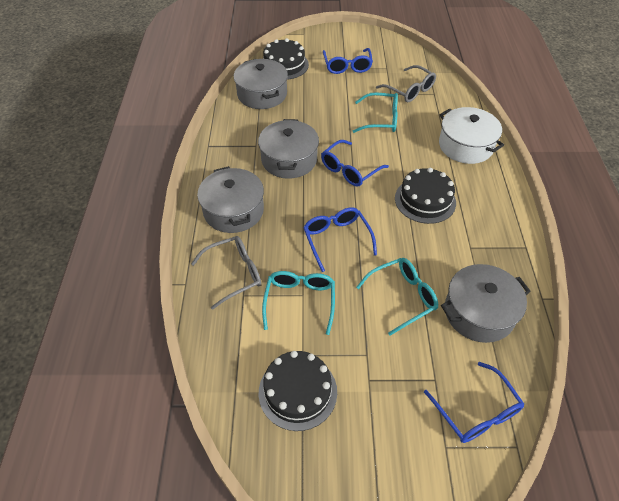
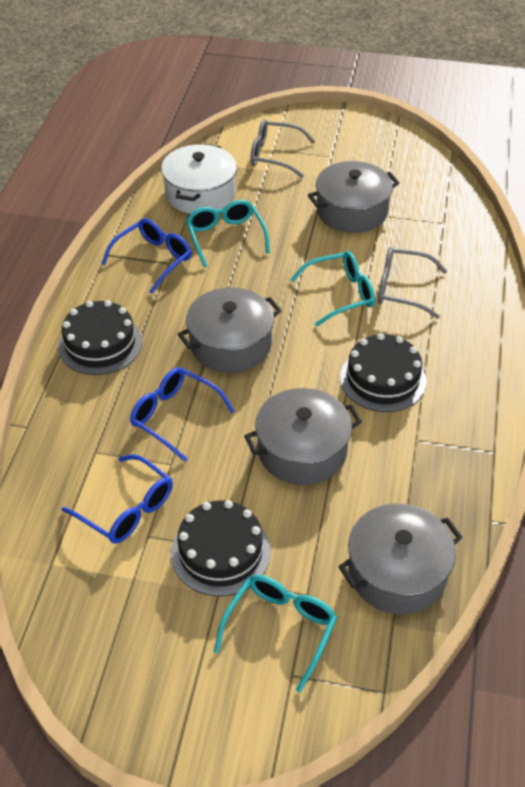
blue glasses: 4 -> 3

